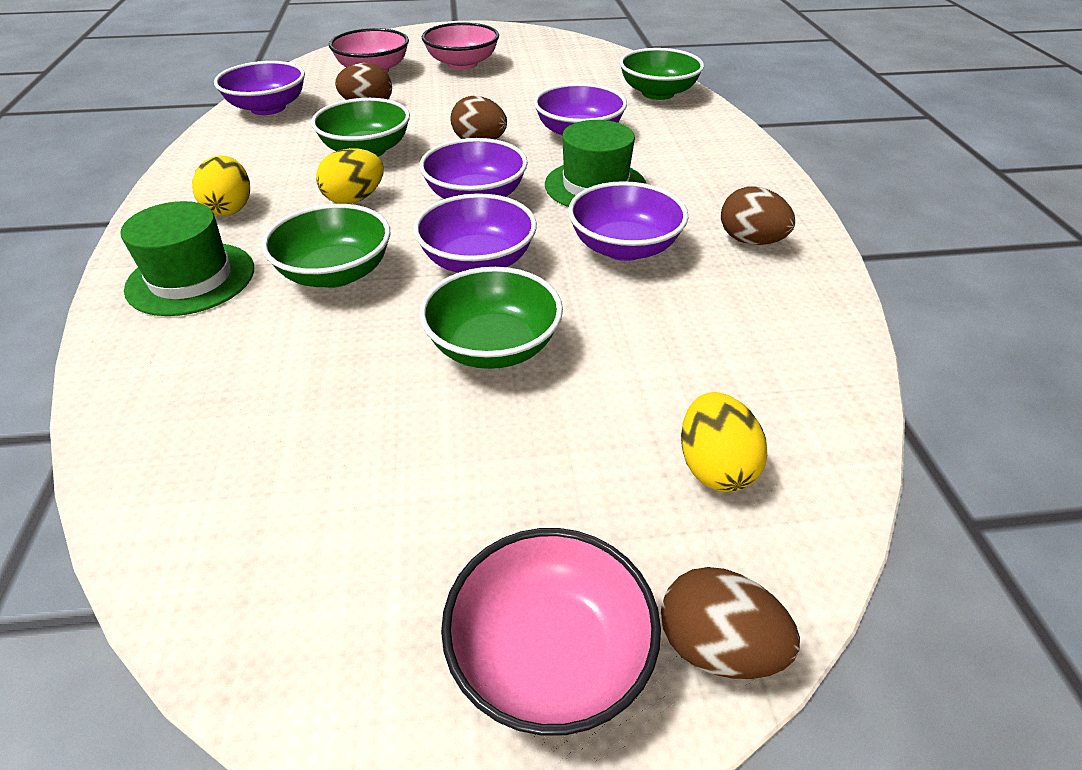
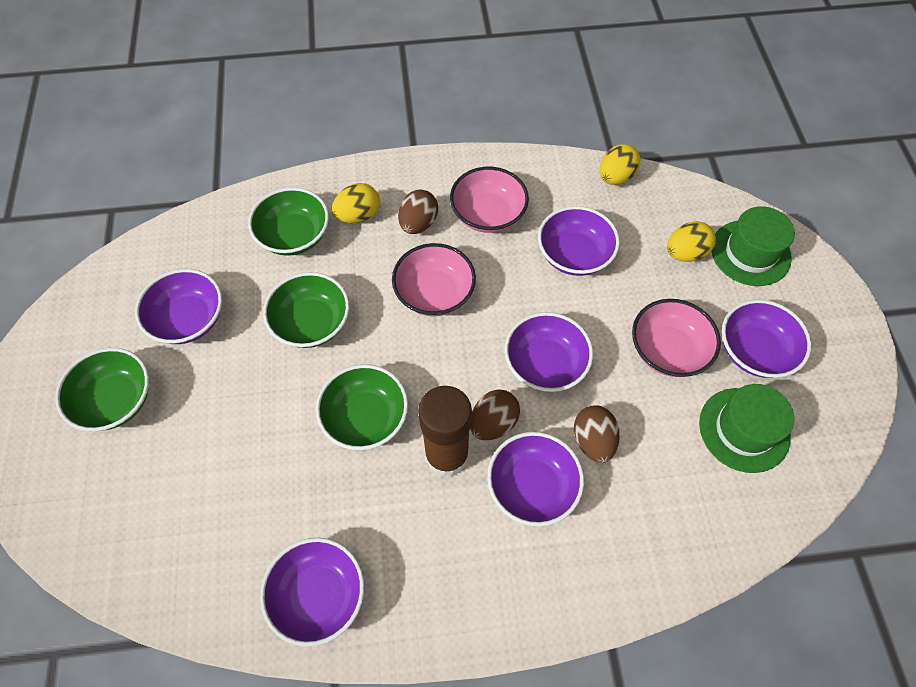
brown egg: 4 -> 3
brown glue stick: 0 -> 1
purple bowl: 5 -> 6

